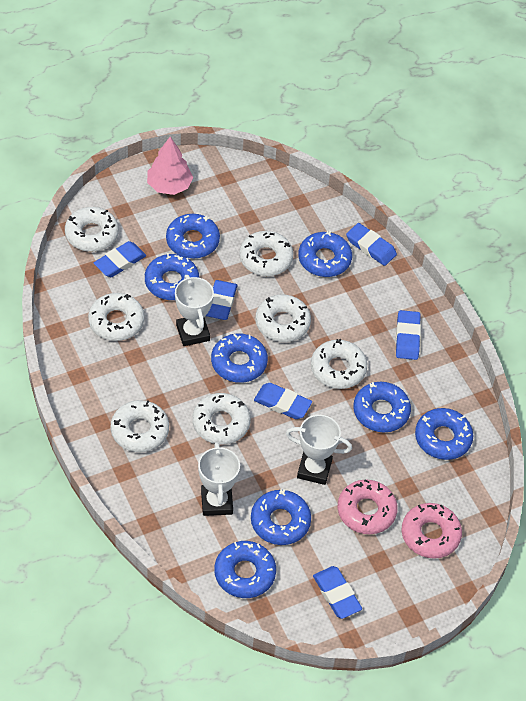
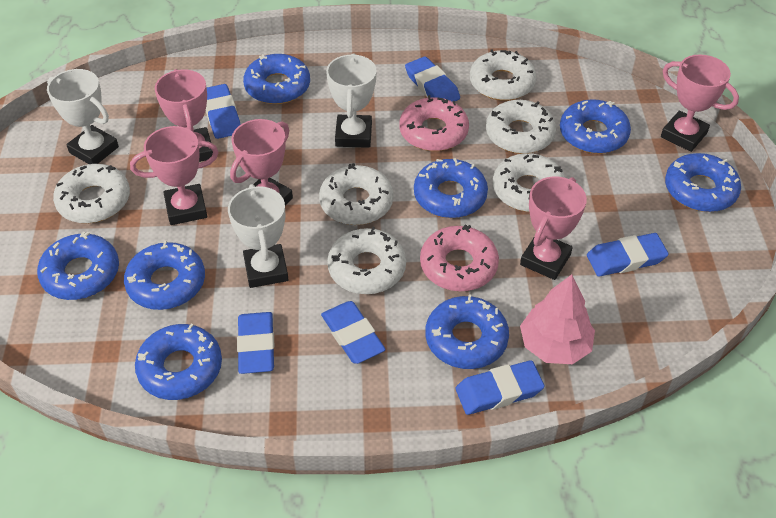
pink trophy: 0 -> 5
white donut: 7 -> 6

